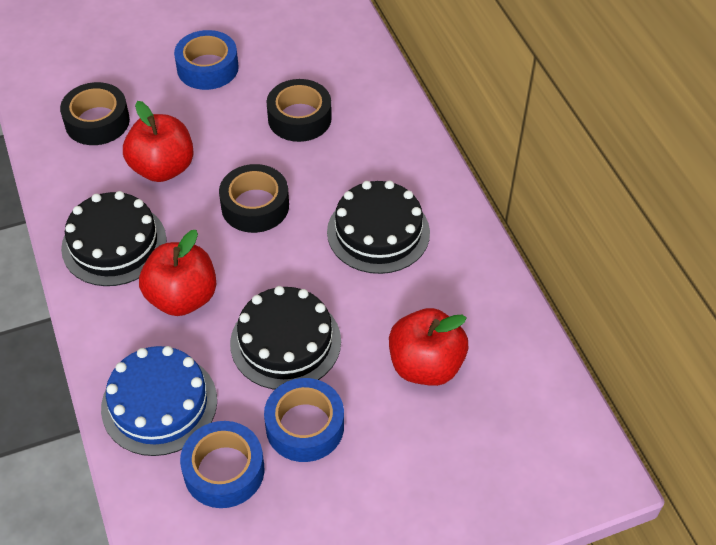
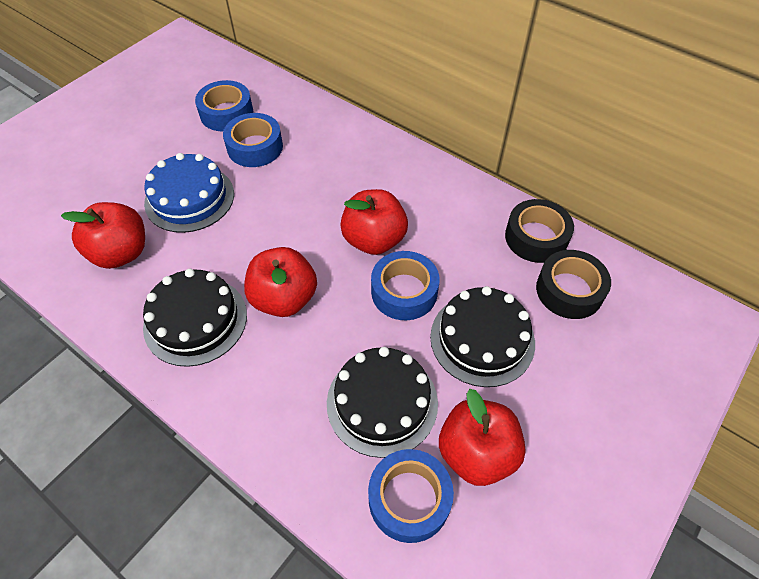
black tape: 3 -> 2
blue tape: 3 -> 4
red apple: 3 -> 4

